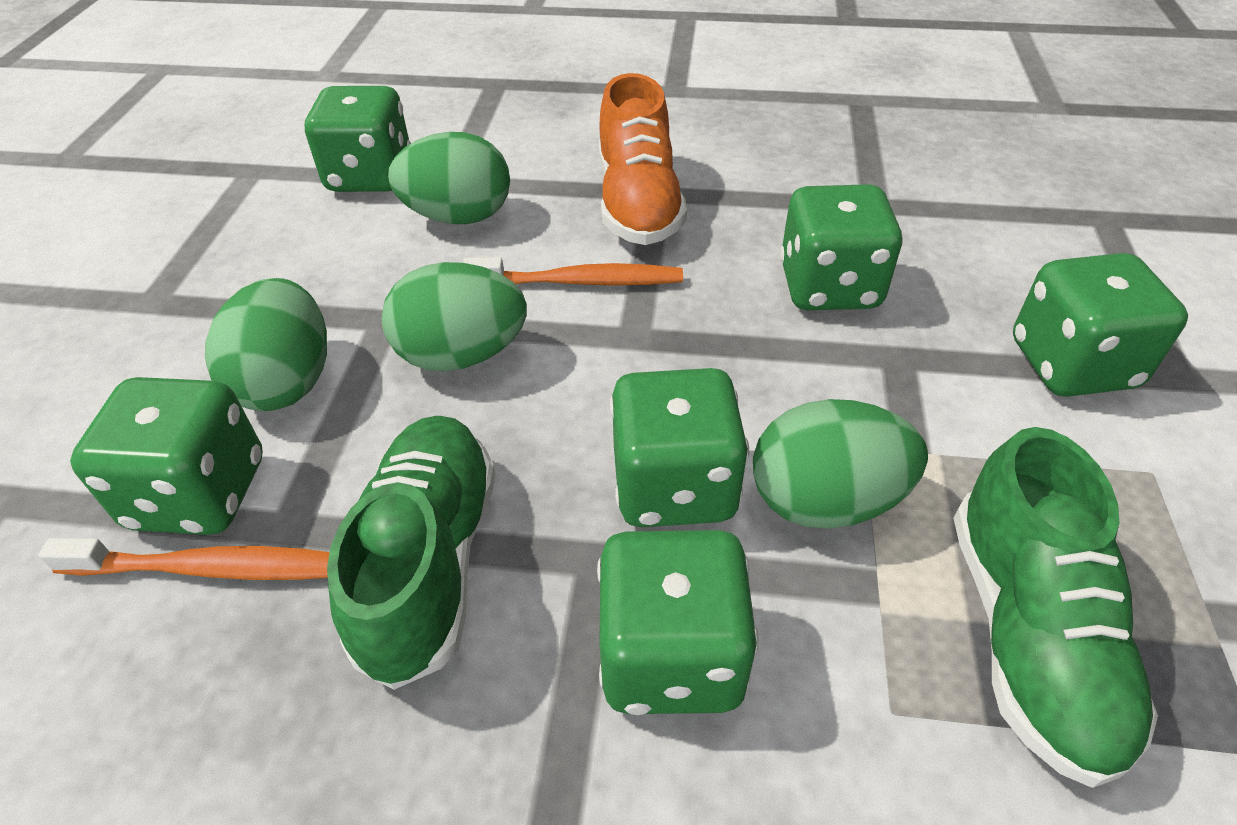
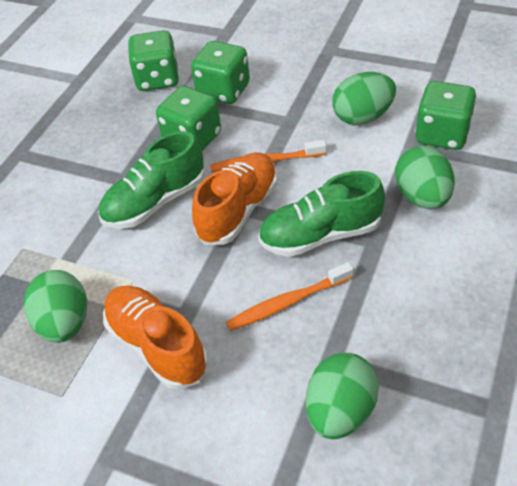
green dice: 6 -> 4
orange shoe: 1 -> 2

